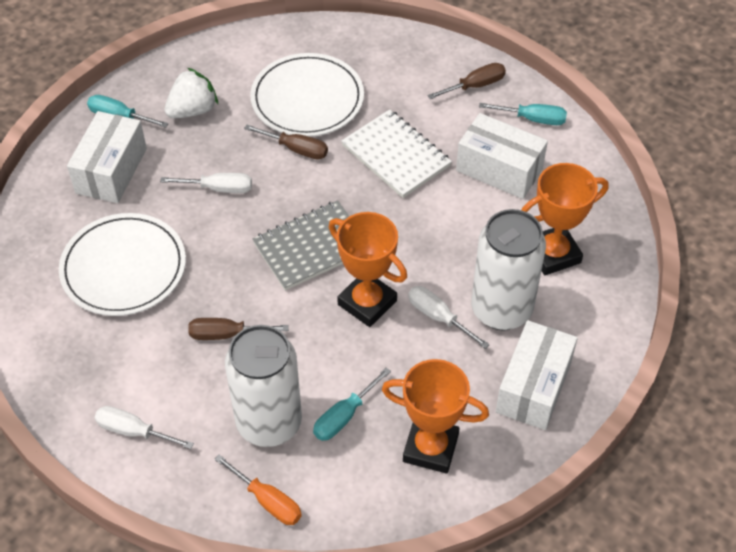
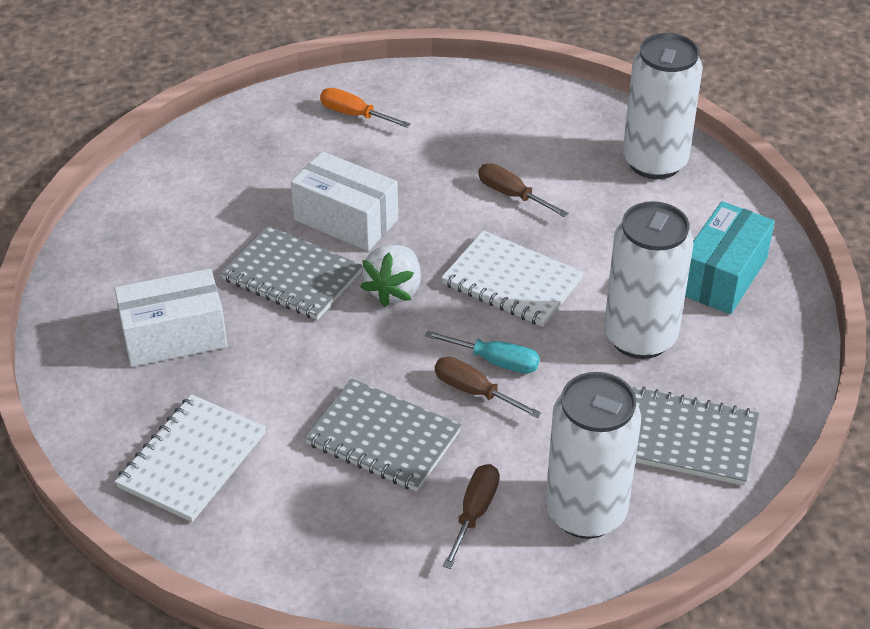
grey notebook: 1 -> 3
orange trophy: 3 -> 0
turquoise box: 0 -> 1
turquoise screwdriver: 3 -> 1
white box: 3 -> 2
white can: 2 -> 3
white notebook: 1 -> 2
white plate: 2 -> 0
white screwdriver: 3 -> 0

